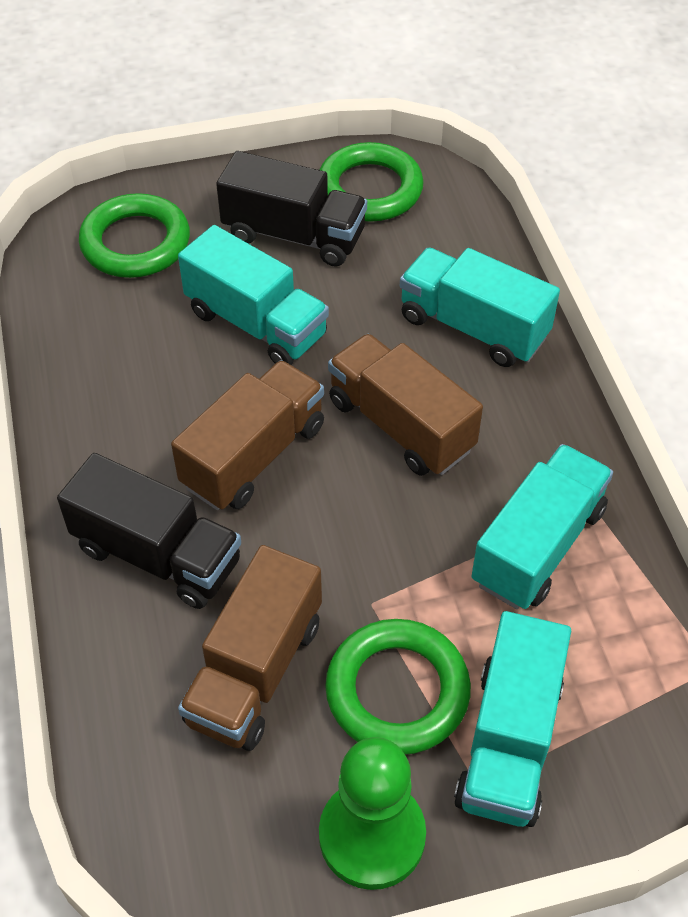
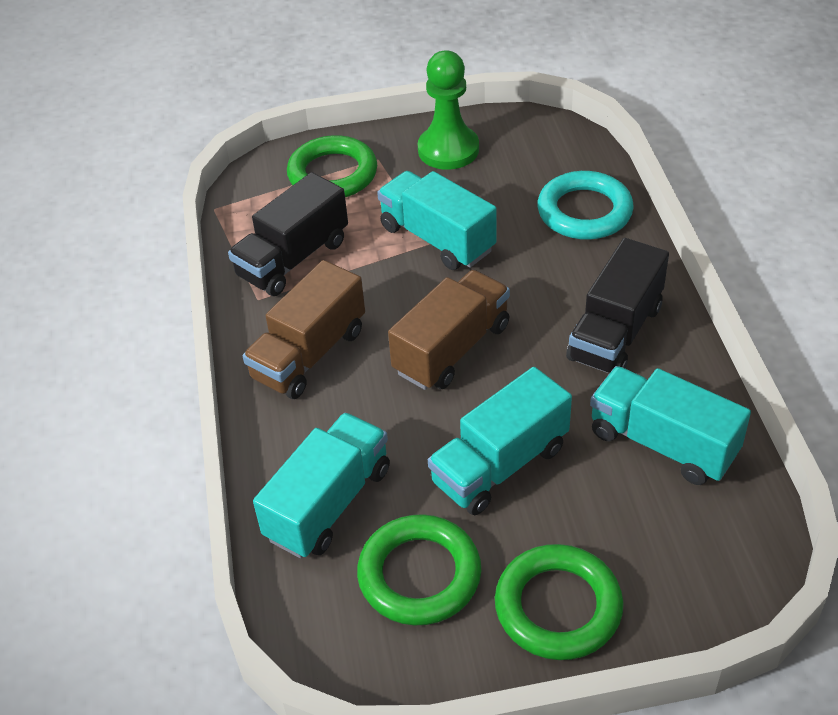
brown truck: 3 -> 2
turquoise ring: 0 -> 1

